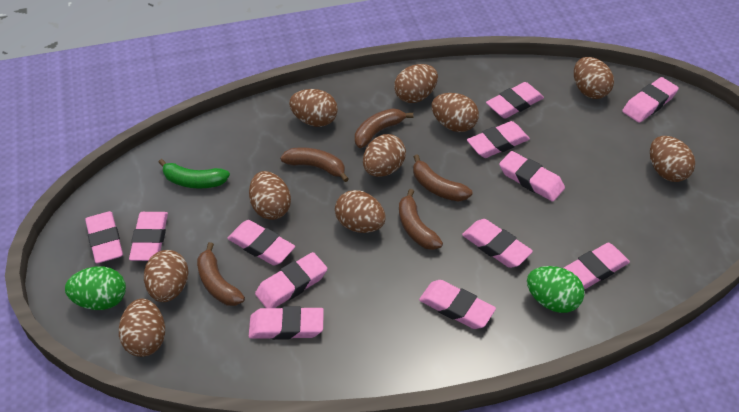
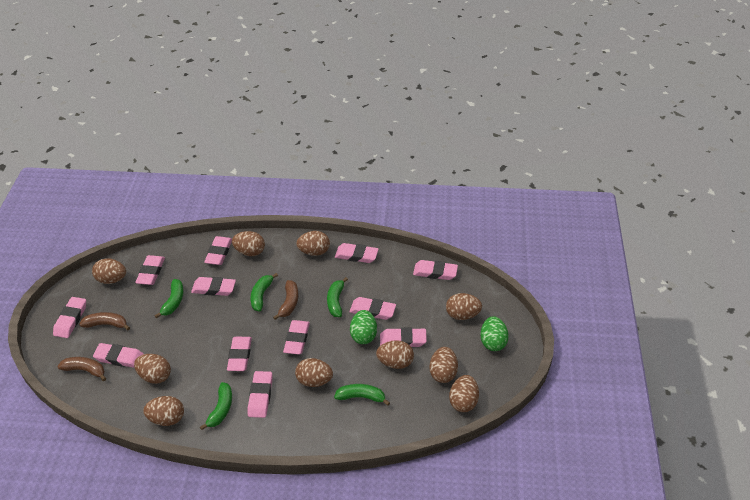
brown banana: 5 -> 3
green banana: 1 -> 5

